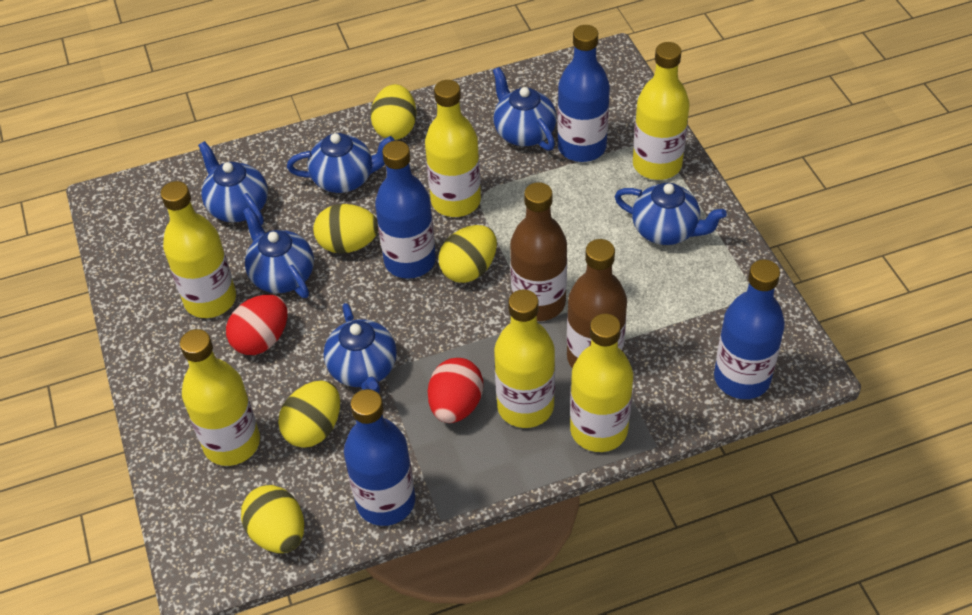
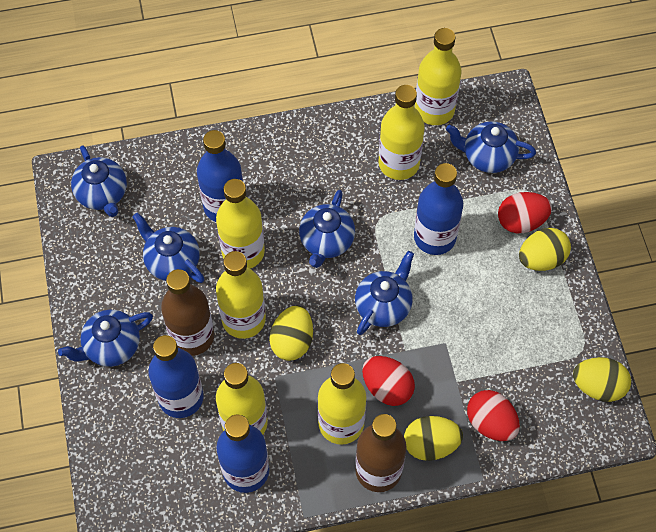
red egg: 2 -> 3
yellow egg: 5 -> 4

